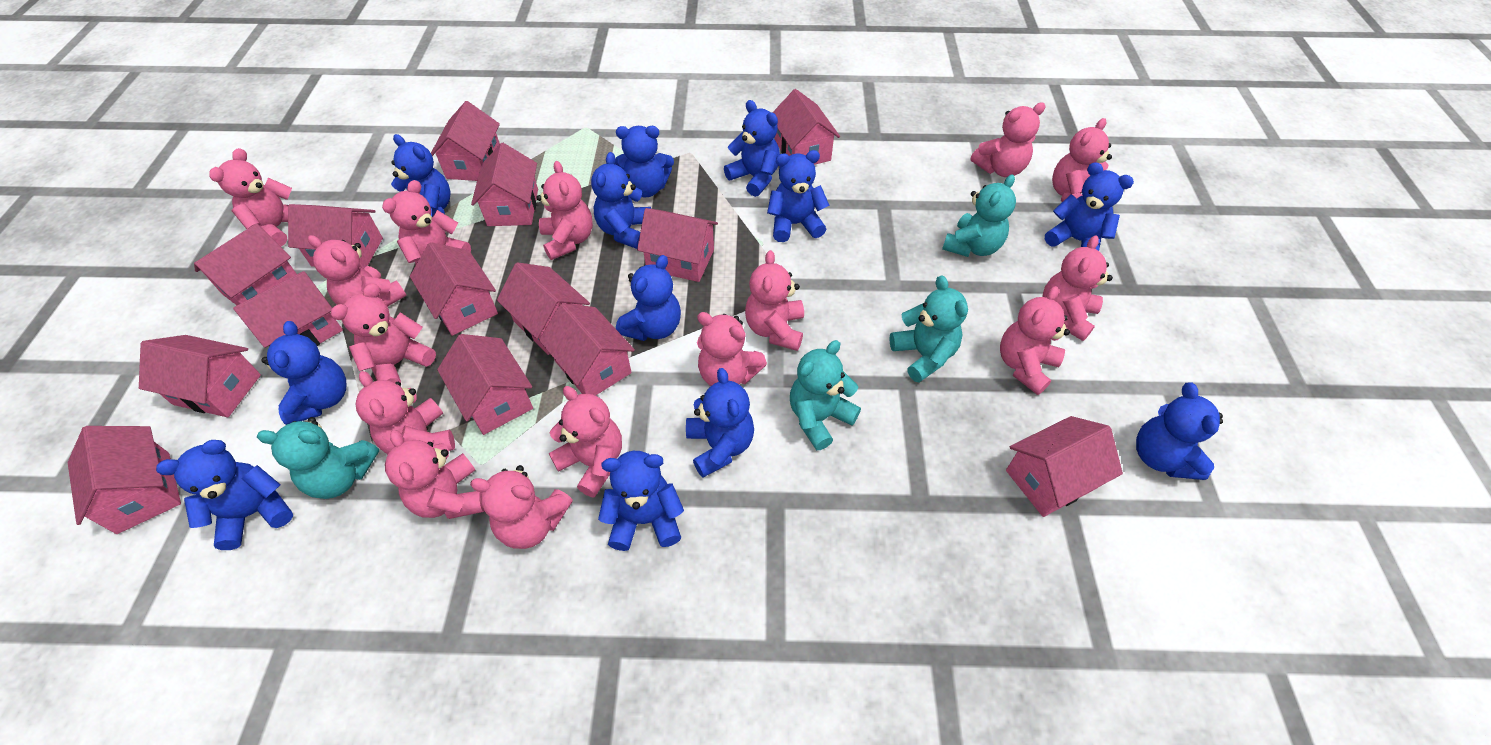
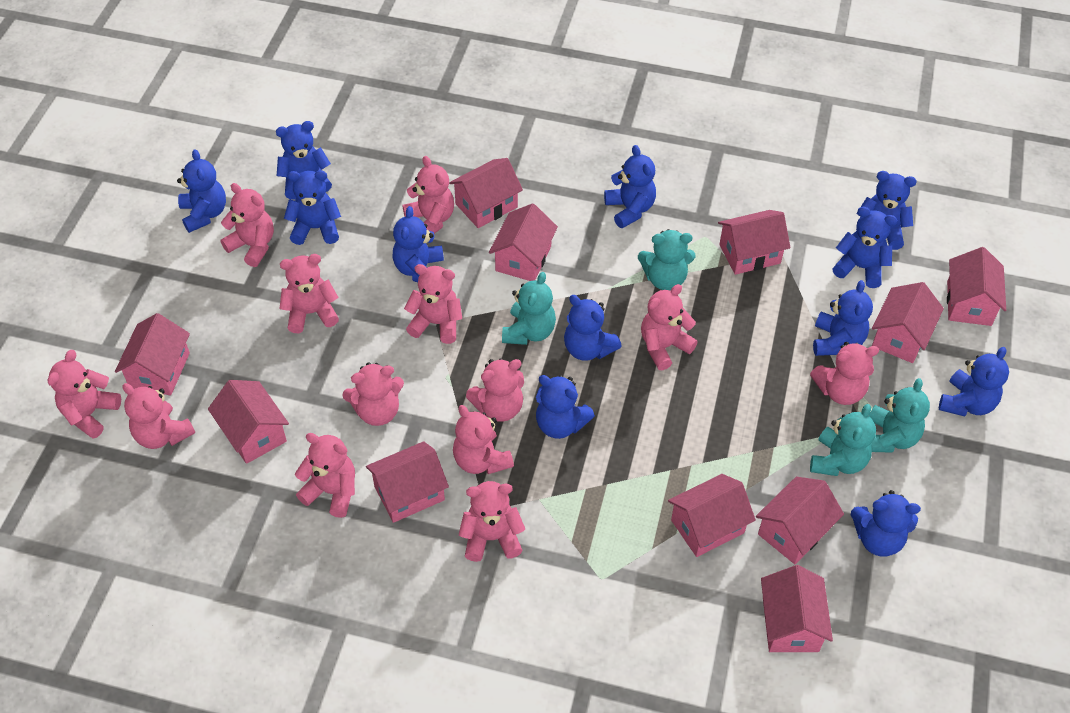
pink house: 14 -> 11
pink teddy bear: 15 -> 13

